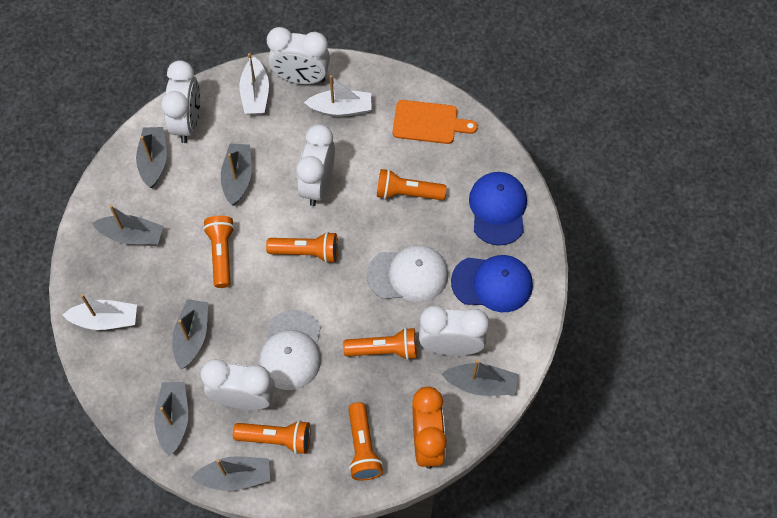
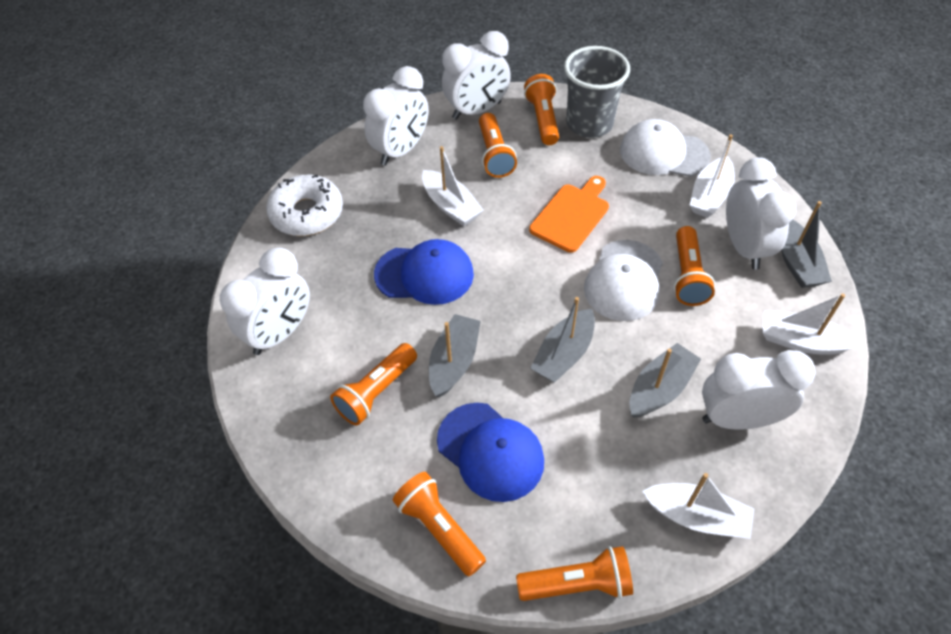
grey boat: 7 -> 4
grey cup: 0 -> 1
orange clock: 1 -> 0
white boat: 3 -> 4
white donut: 0 -> 1

